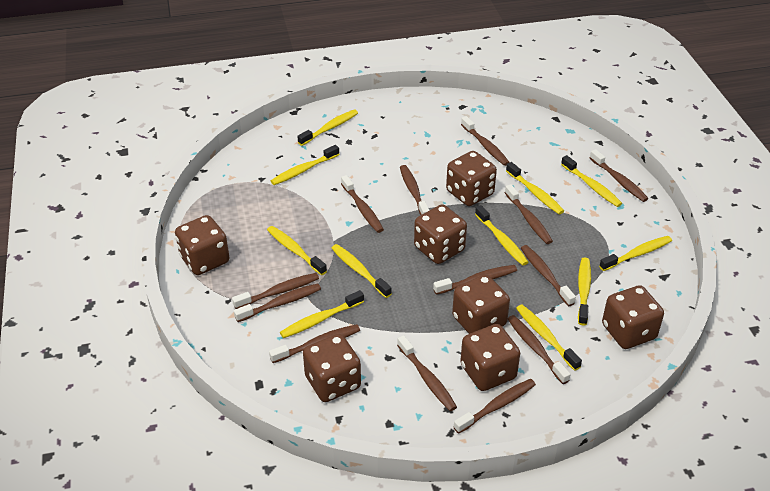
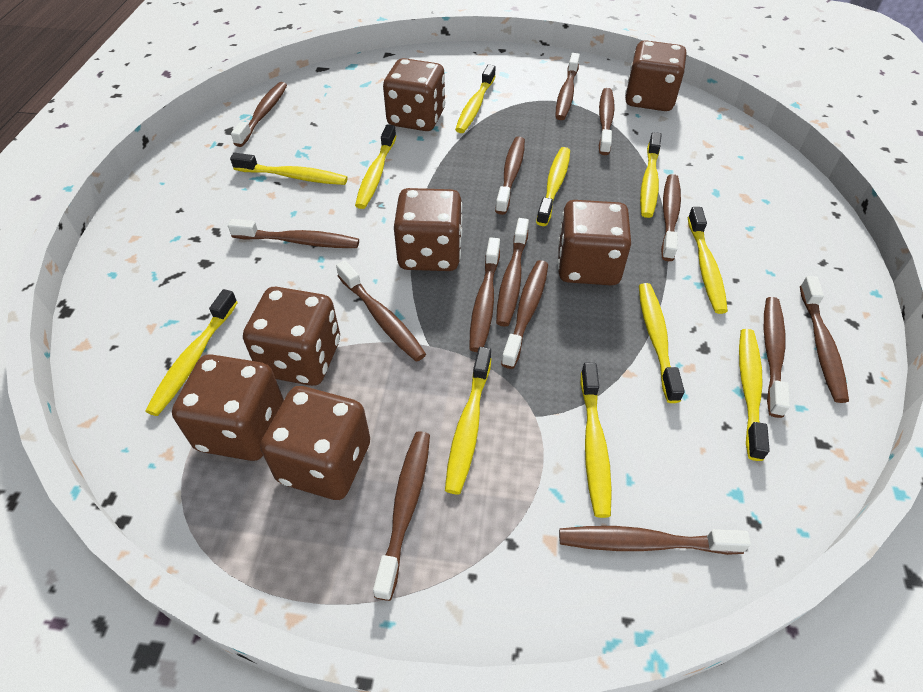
brown toothbrush: 13 -> 14

